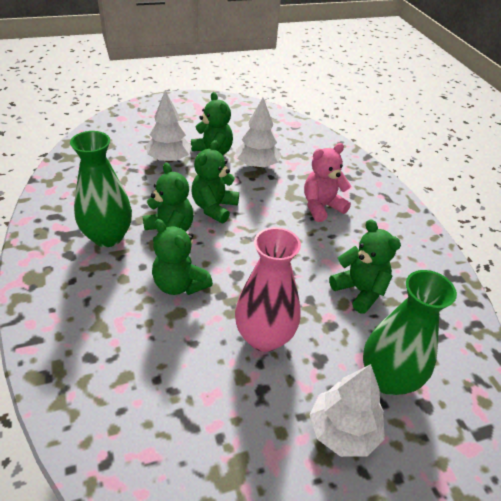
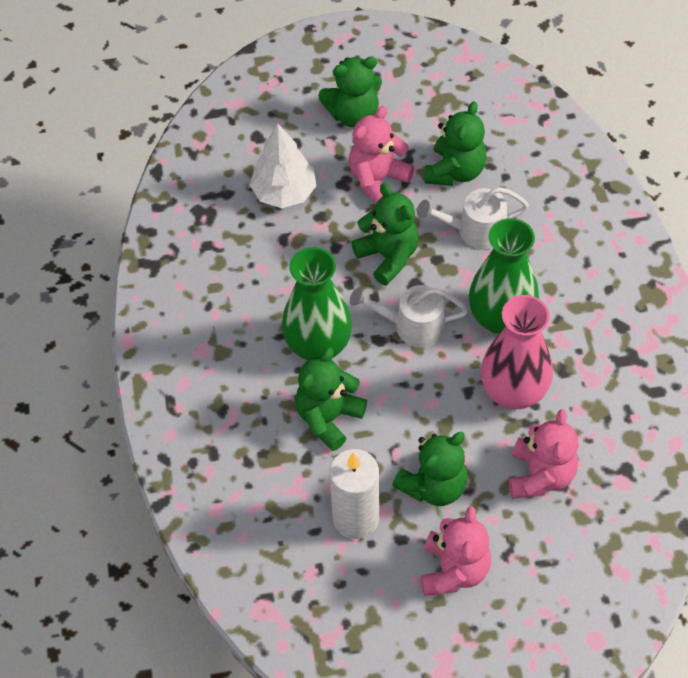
pink teddy bear: 1 -> 3
white candle: 0 -> 1
white tree: 3 -> 1
white watering can: 0 -> 2

